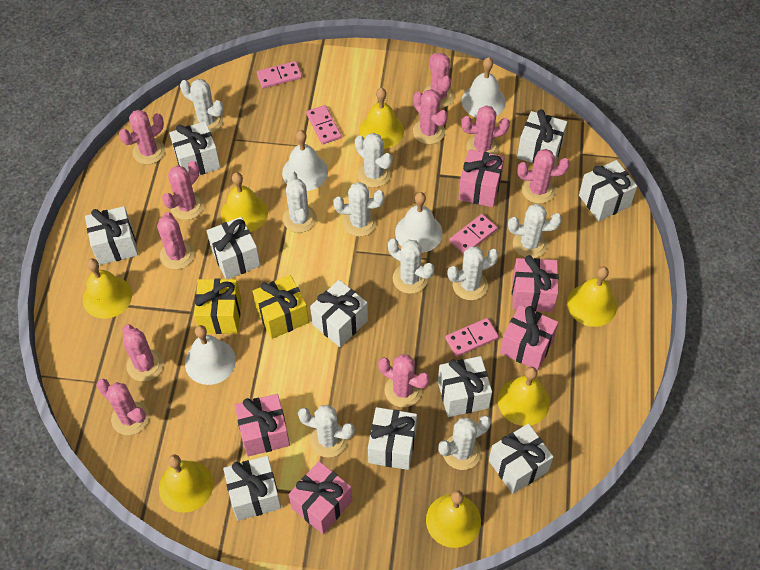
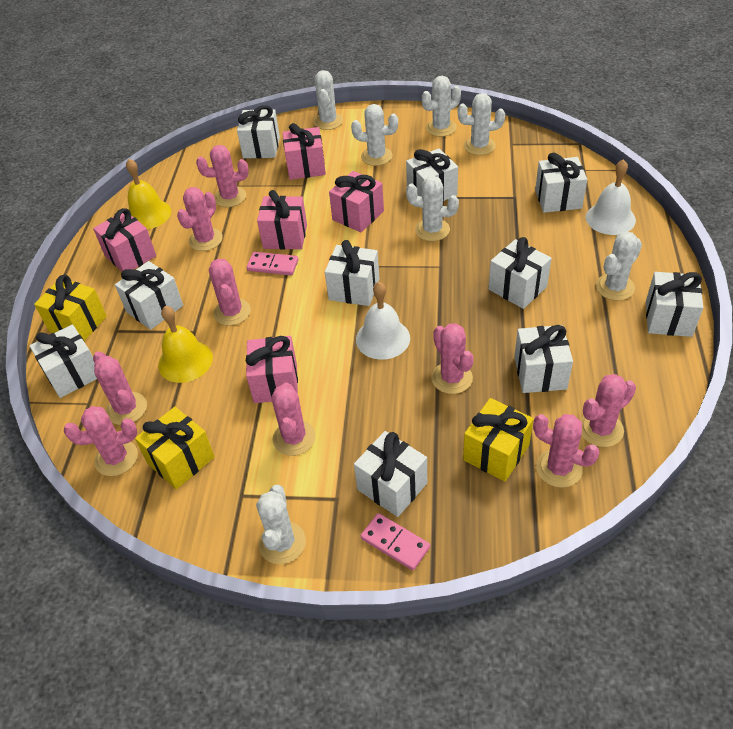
pink cactus: 10 -> 9
pink domino: 4 -> 2
white bell: 4 -> 2
white cactus: 9 -> 7
yellow bell: 7 -> 2
yellow gift: 2 -> 3

